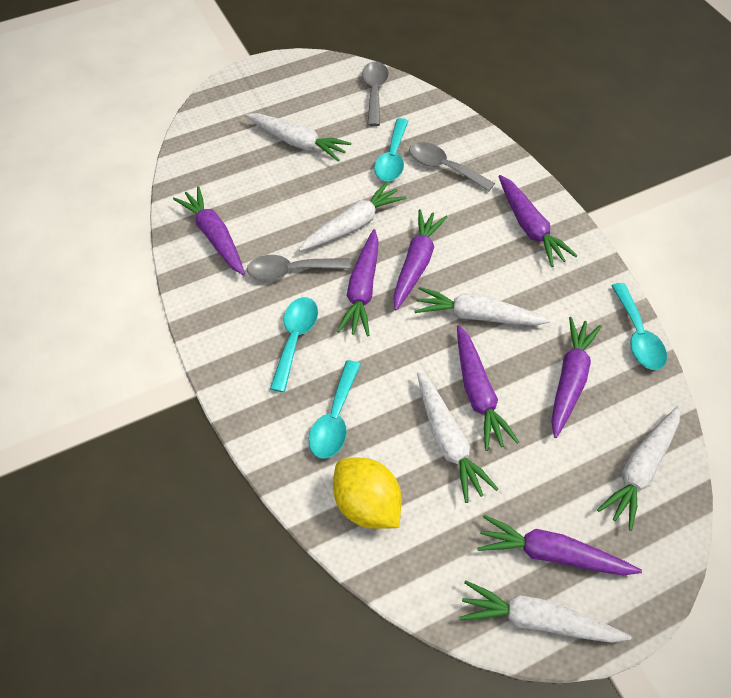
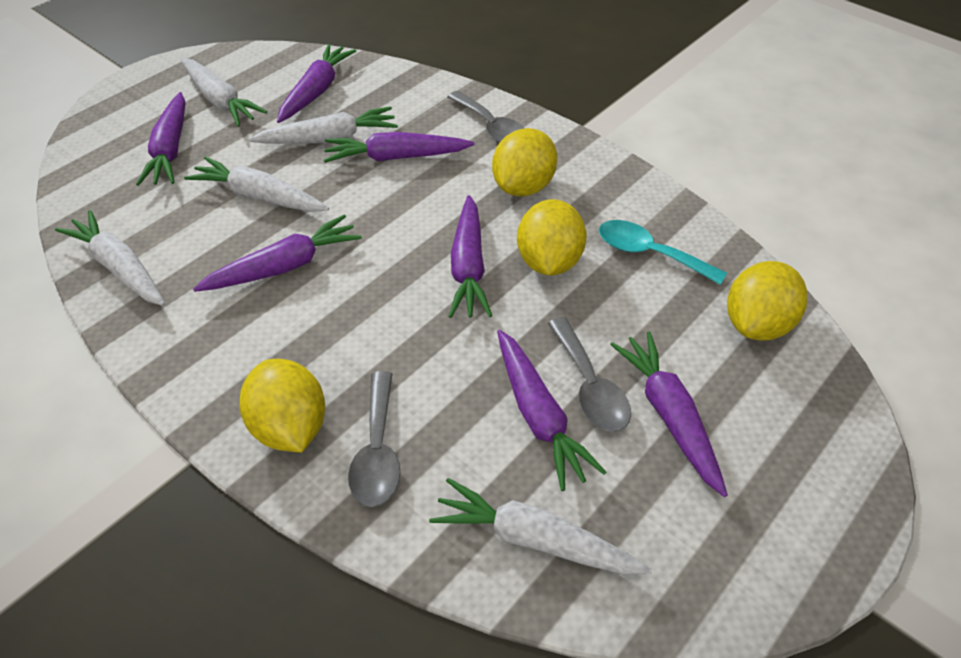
turquoise spoon: 4 -> 1
white carrot: 6 -> 5
yellow lemon: 1 -> 4

